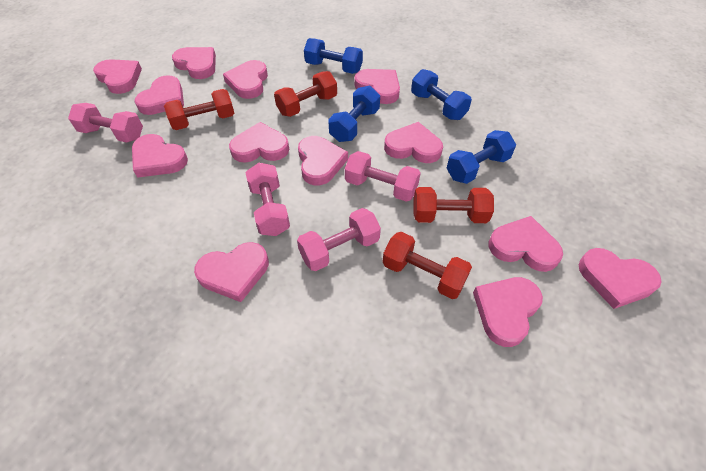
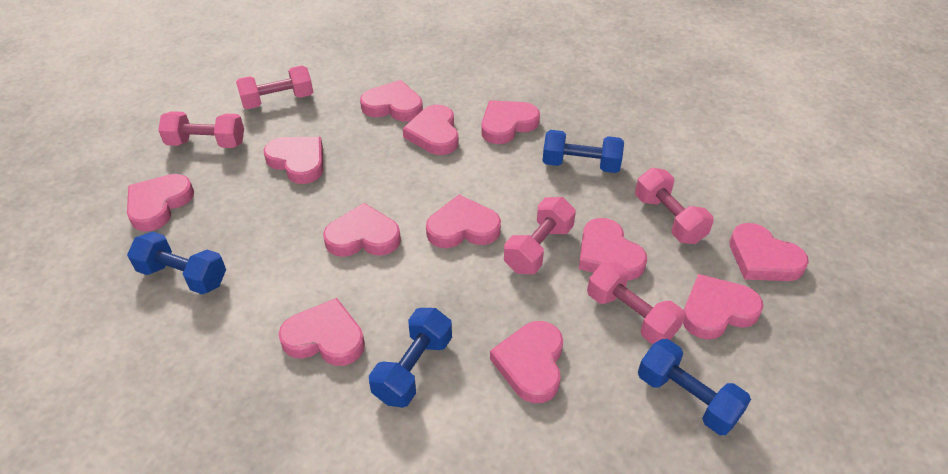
pink dumbbell: 4 -> 5
pink heart: 13 -> 12
red dumbbell: 4 -> 0

